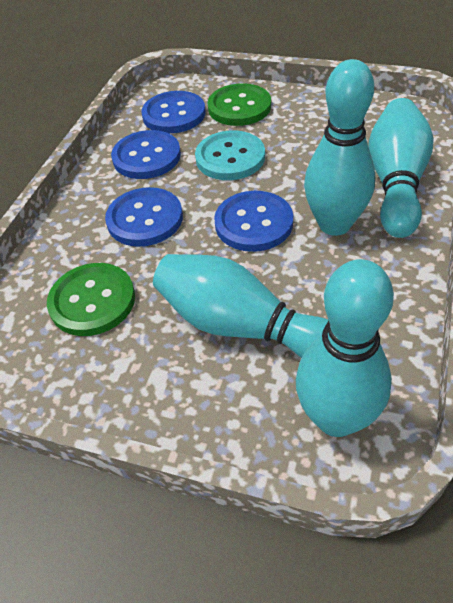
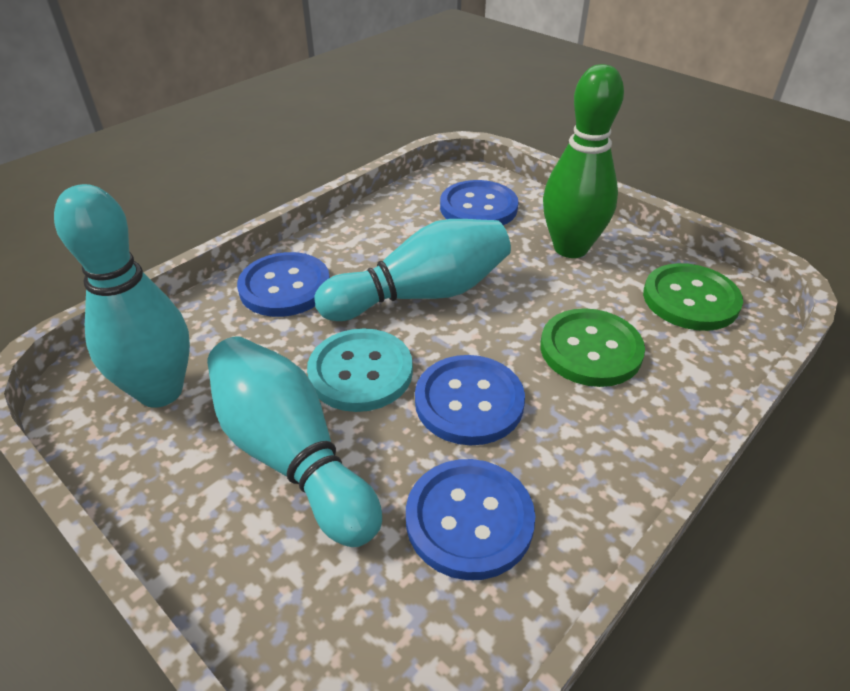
green bowling pin: 0 -> 1
turquoise bowling pin: 4 -> 3

